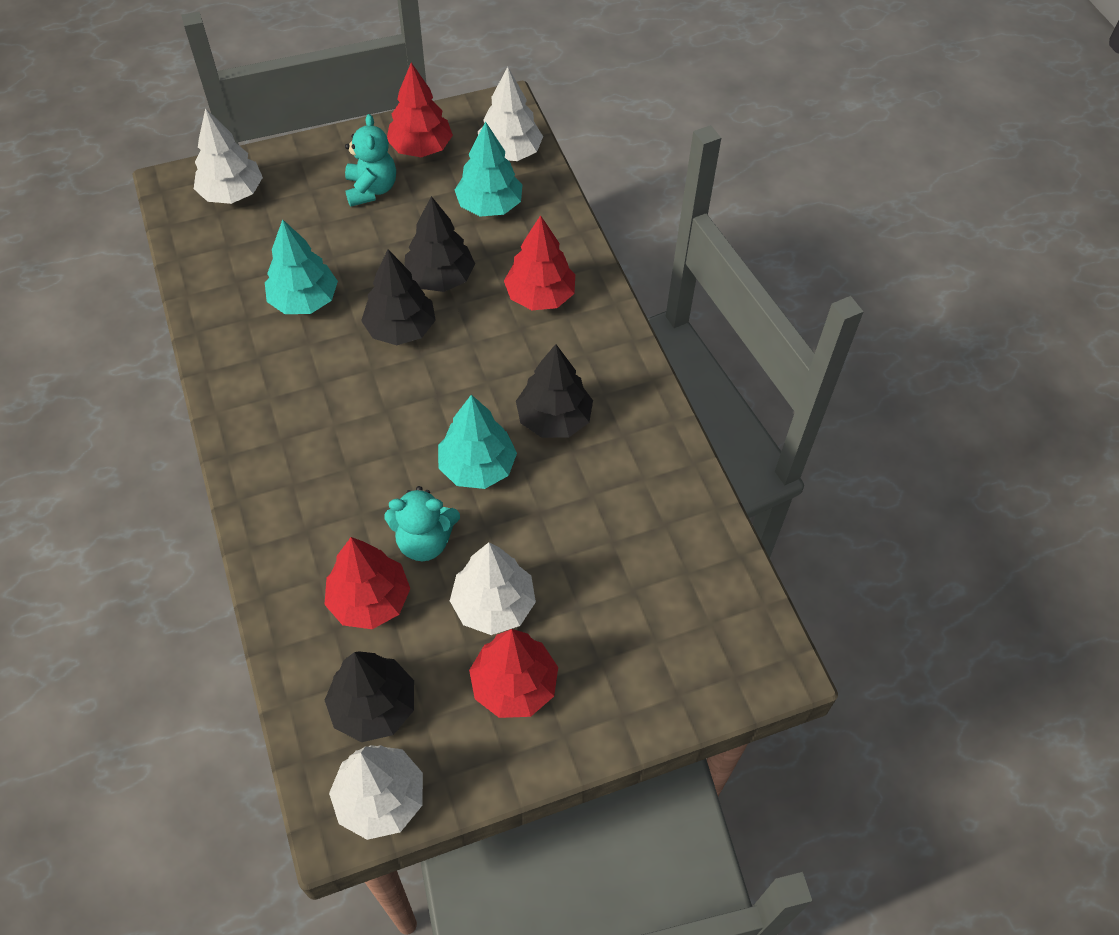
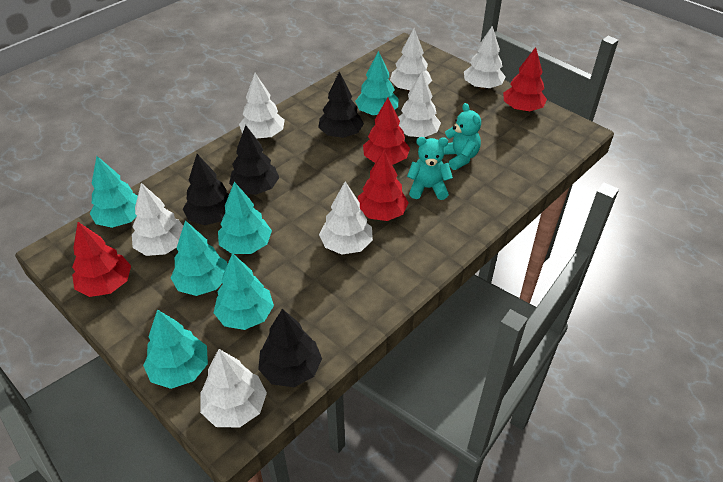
turquoise tree: 3 -> 6
white tree: 4 -> 7

